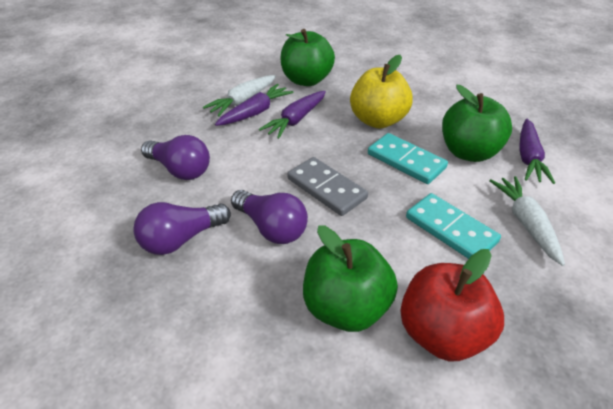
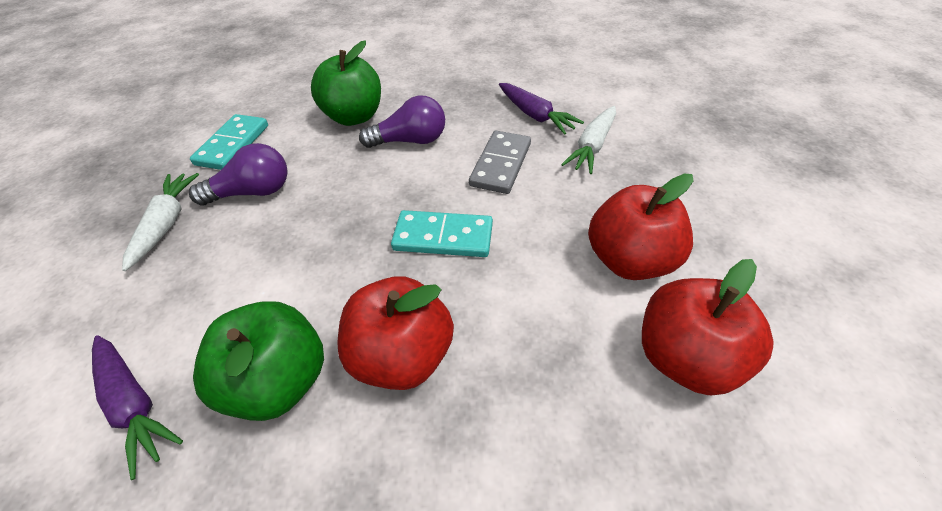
green apple: 3 -> 2
purple carrot: 3 -> 2
purple light bulb: 3 -> 2
red apple: 1 -> 3
yellow apple: 1 -> 0

